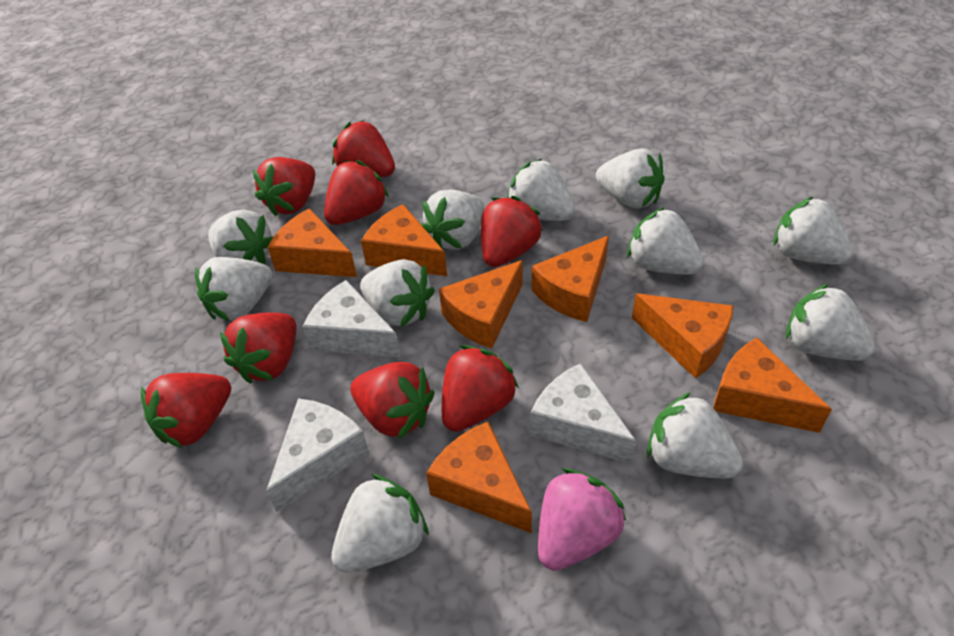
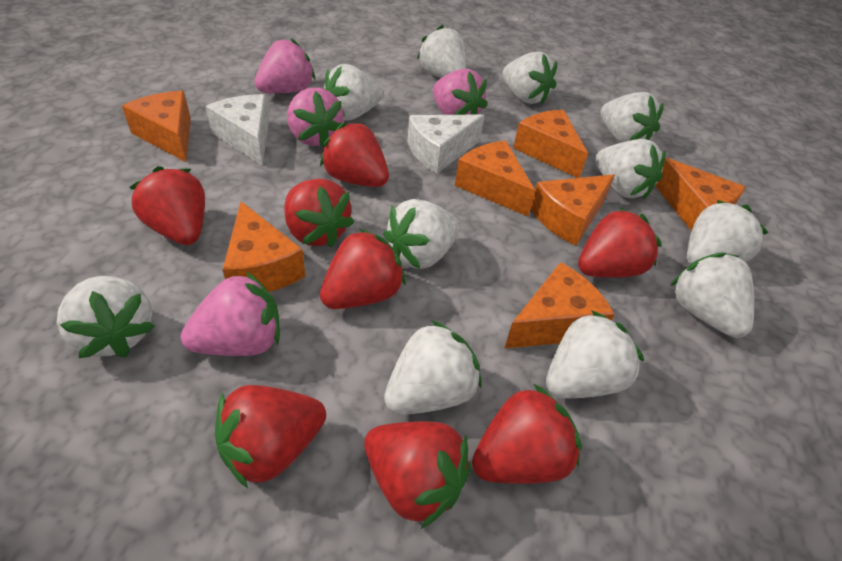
pink strawberry: 1 -> 4
white cheese: 3 -> 2

